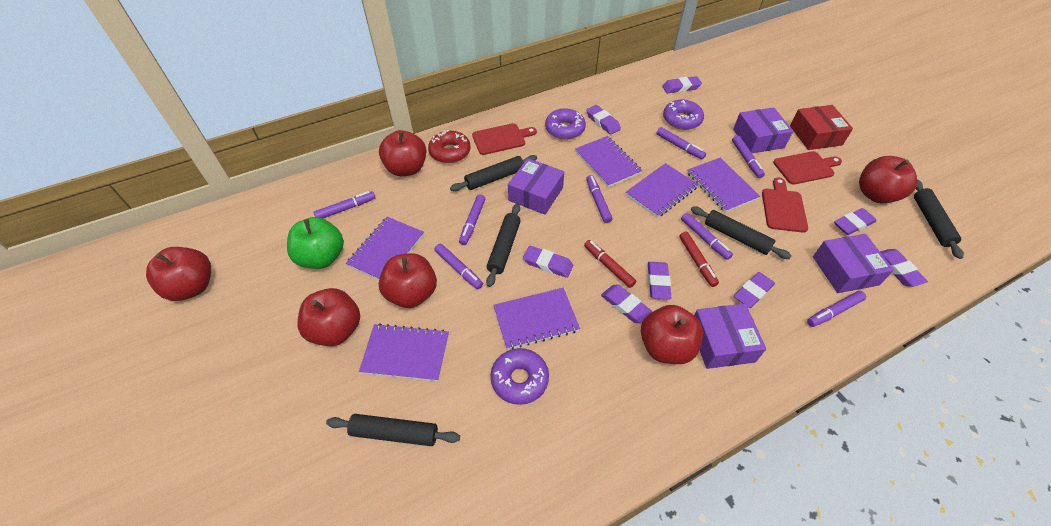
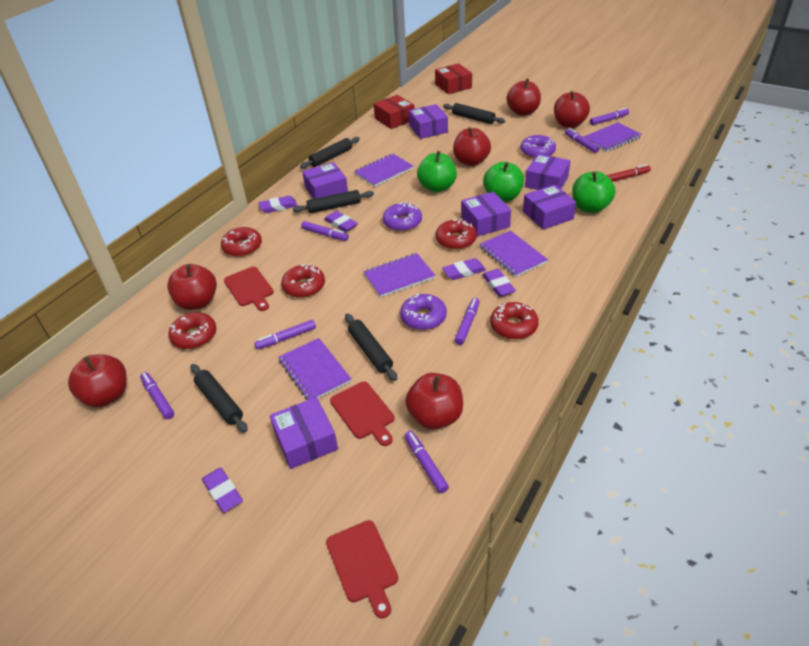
green apple: 1 -> 3
purple box: 4 -> 6
purple eraser: 8 -> 5
purple marker: 8 -> 7
purple notebook: 6 -> 5
red box: 1 -> 2
red donut: 1 -> 5
red marker: 2 -> 1

